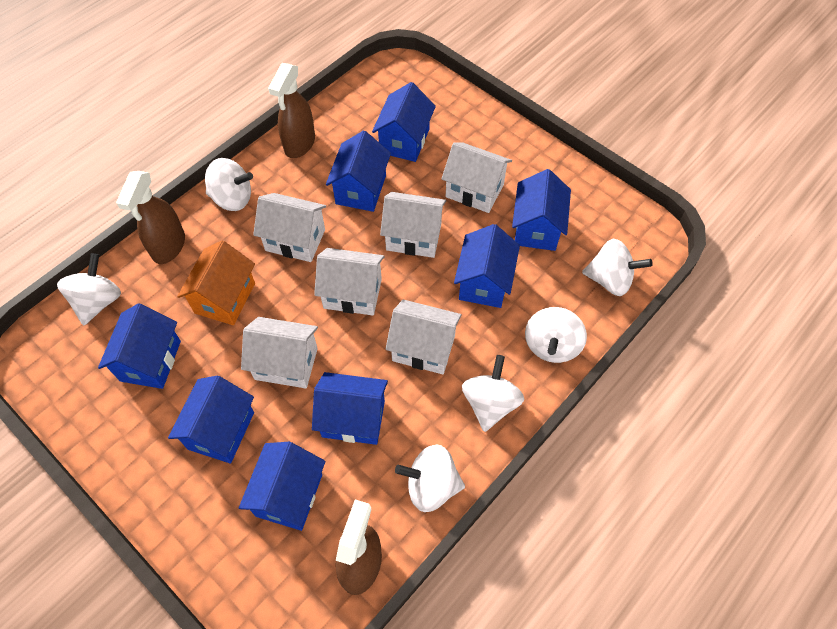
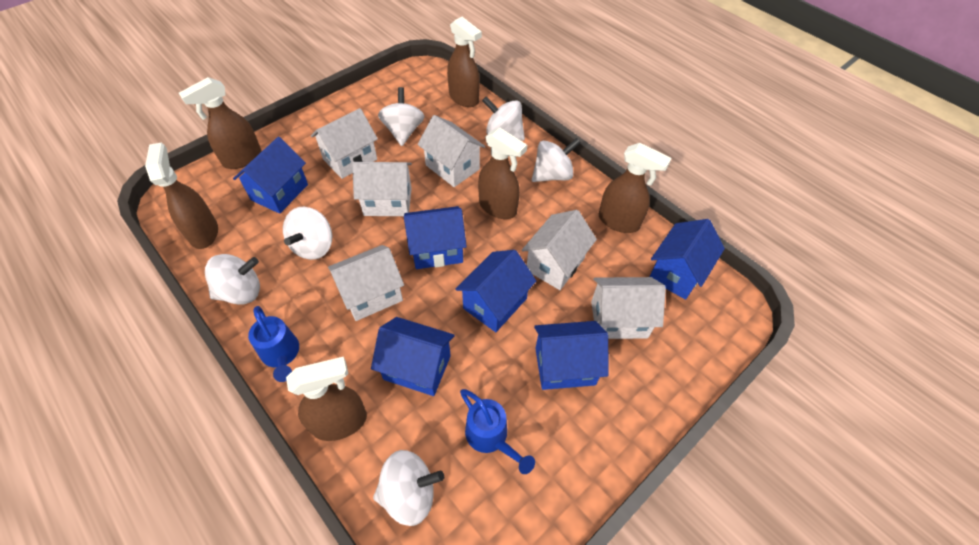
blue house: 8 -> 6
blue watering can: 0 -> 2
brown spray bottle: 3 -> 6
orange house: 1 -> 0

